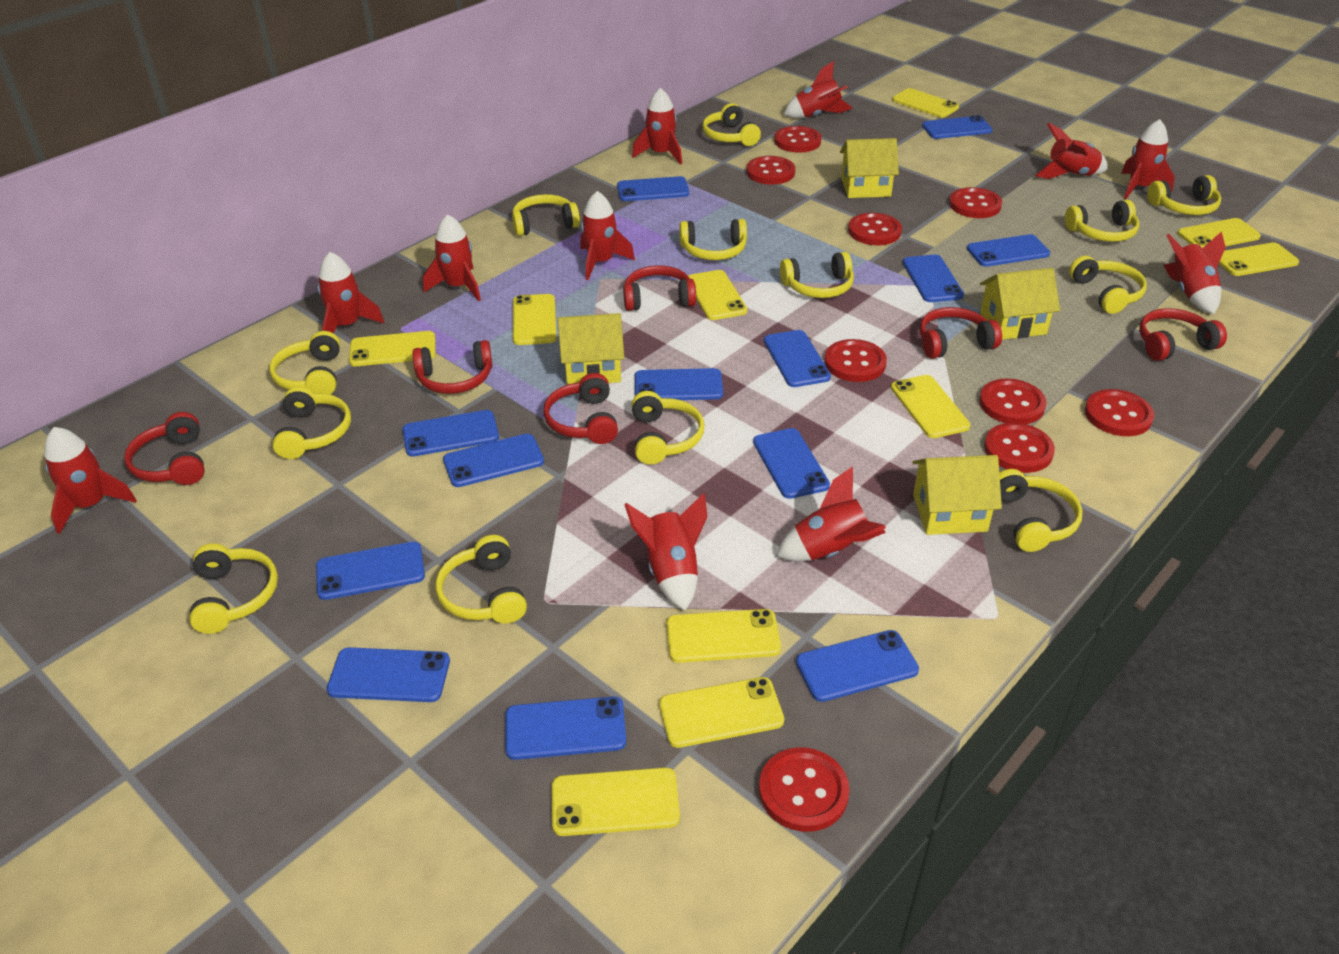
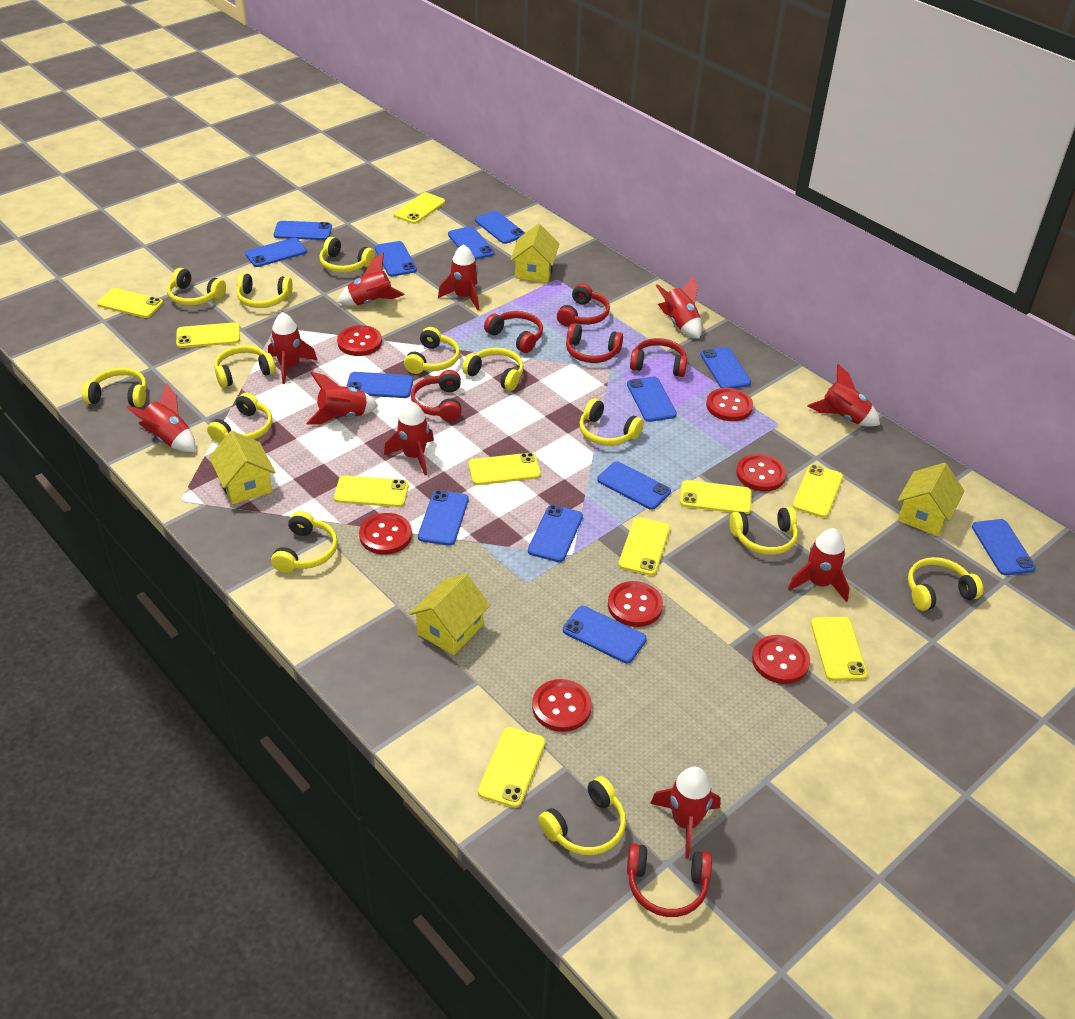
red button: 9 -> 7
red rocket: 11 -> 10

